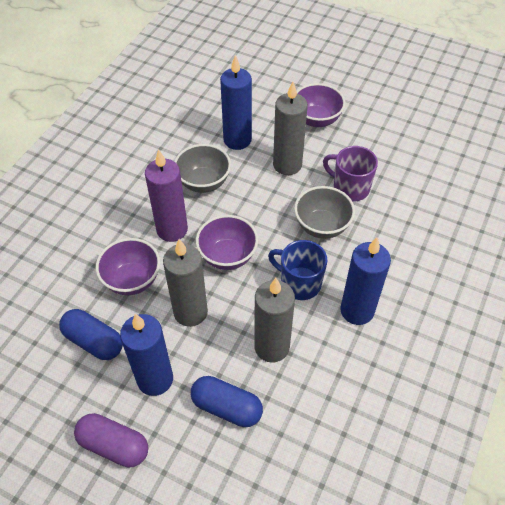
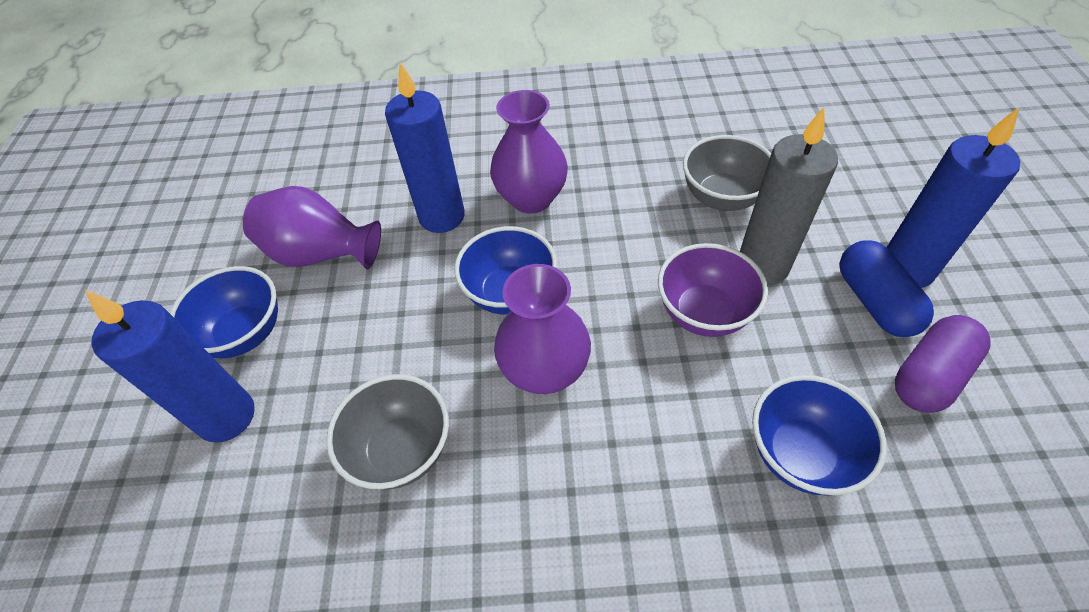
blue bowl: 0 -> 3
blue capsule: 2 -> 1
blue mug: 1 -> 0
grey candle: 3 -> 1
purple bowl: 3 -> 1
purple candle: 1 -> 0
purple mug: 1 -> 0
purple vase: 0 -> 3

